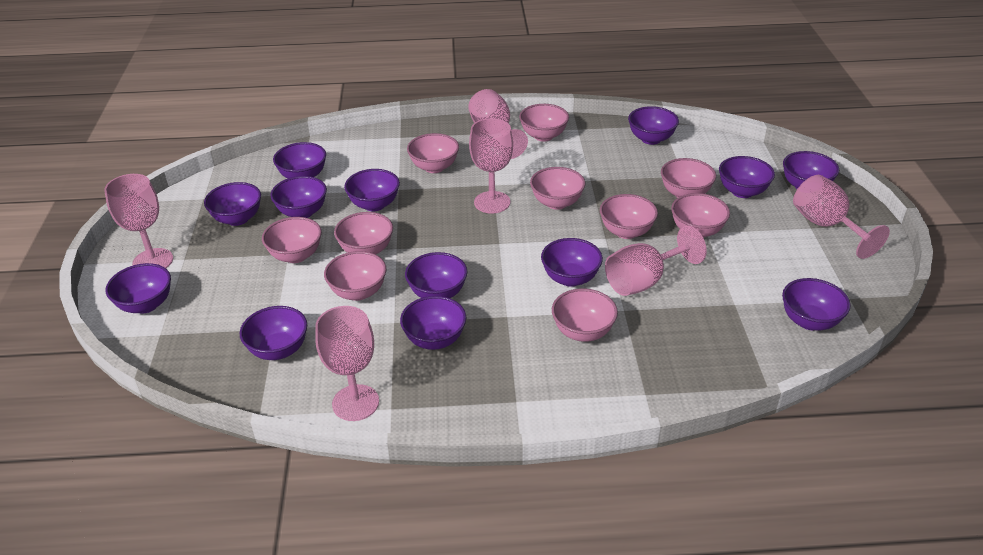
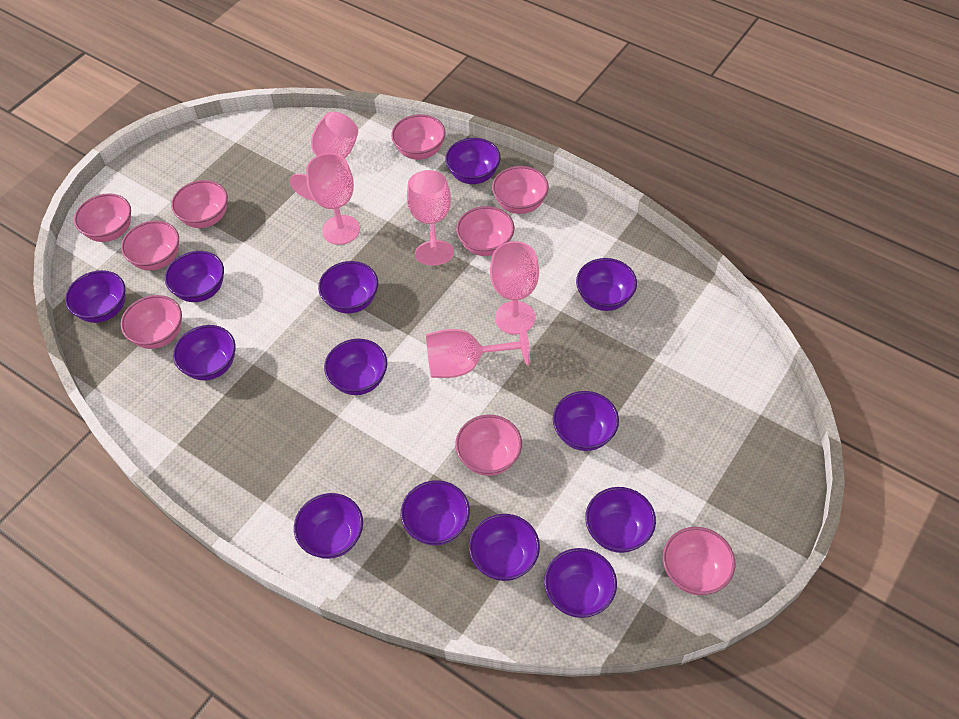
pink bowl: 10 -> 9
pink goblet: 6 -> 5

